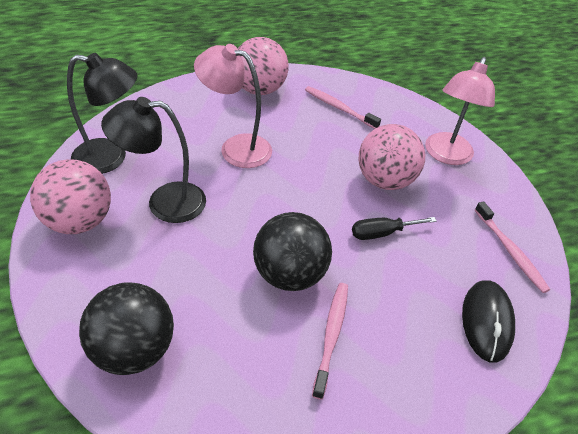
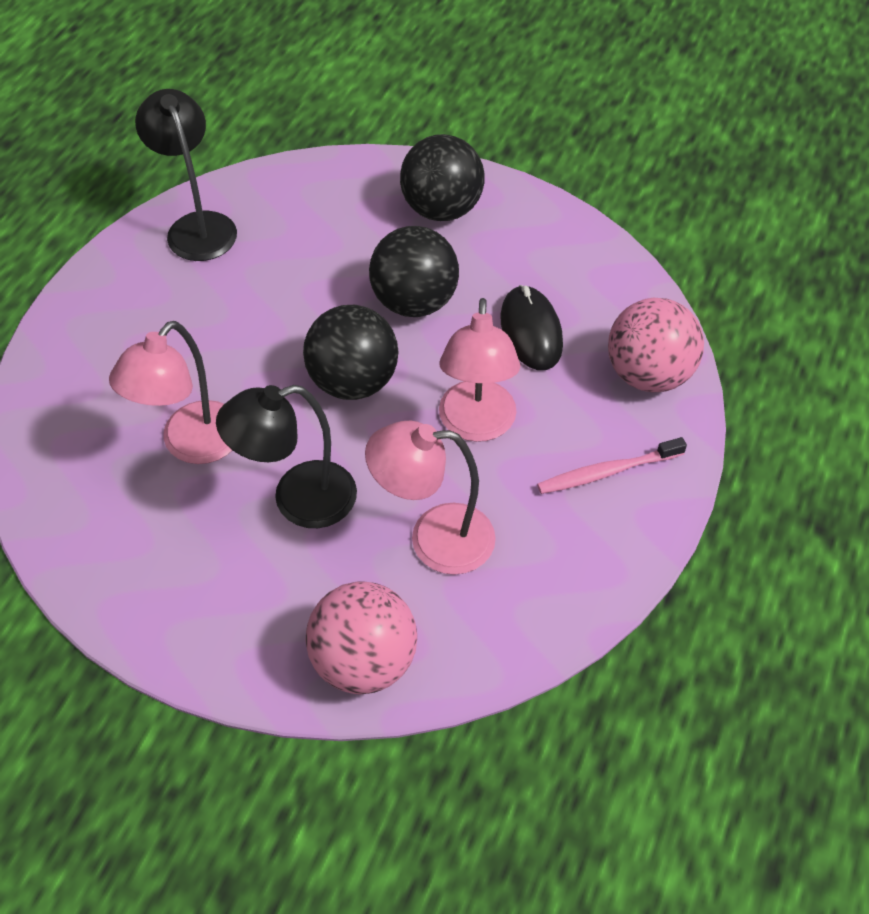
black ball: 2 -> 3
black screwdriver: 1 -> 0
pink ball: 3 -> 2
pink lamp: 2 -> 3
pink toothbrush: 3 -> 1

